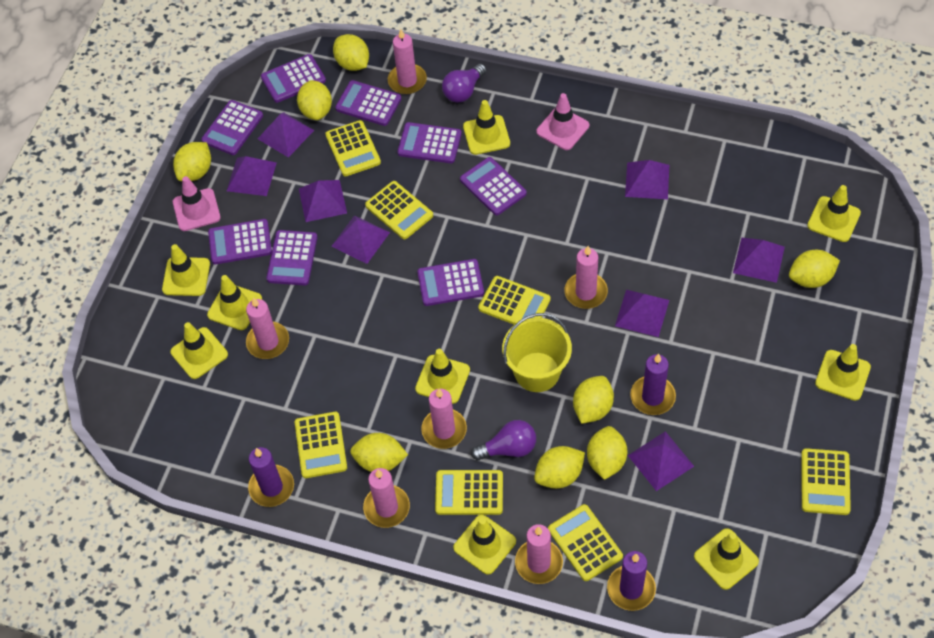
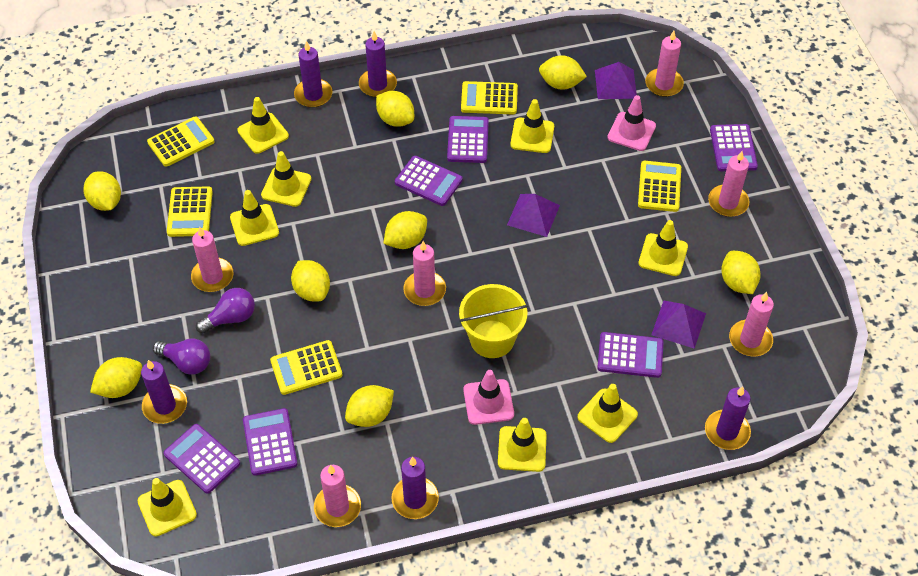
purple calculator: 8 -> 6
purple candle: 3 -> 5
purple pyramid: 8 -> 3
yellow calculator: 7 -> 5
yellow traffic cone: 9 -> 8

